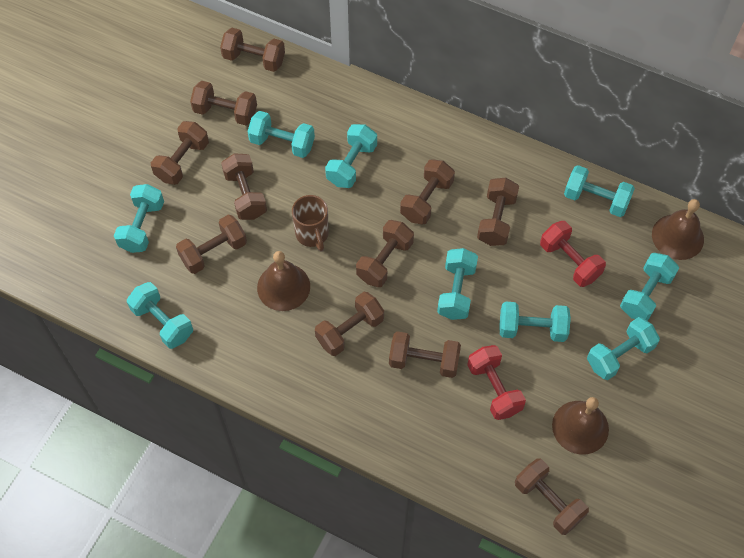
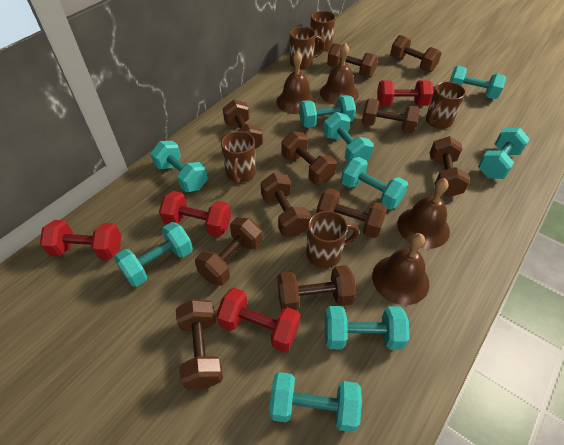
brown bell: 3 -> 4
brown mug: 1 -> 5
red dumbbell: 2 -> 4

